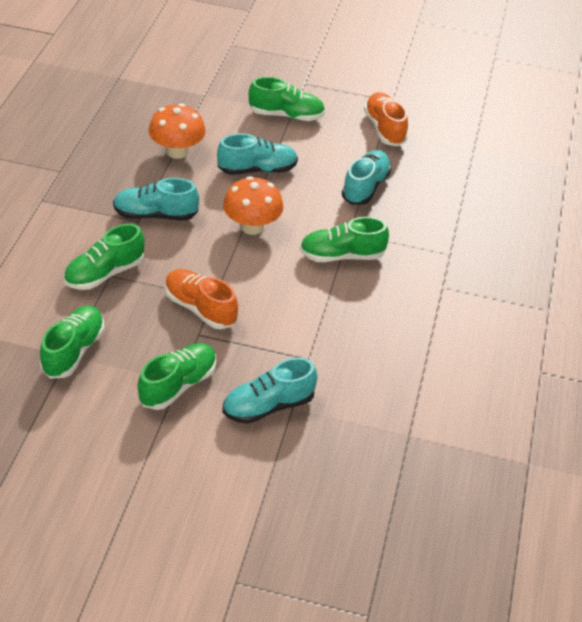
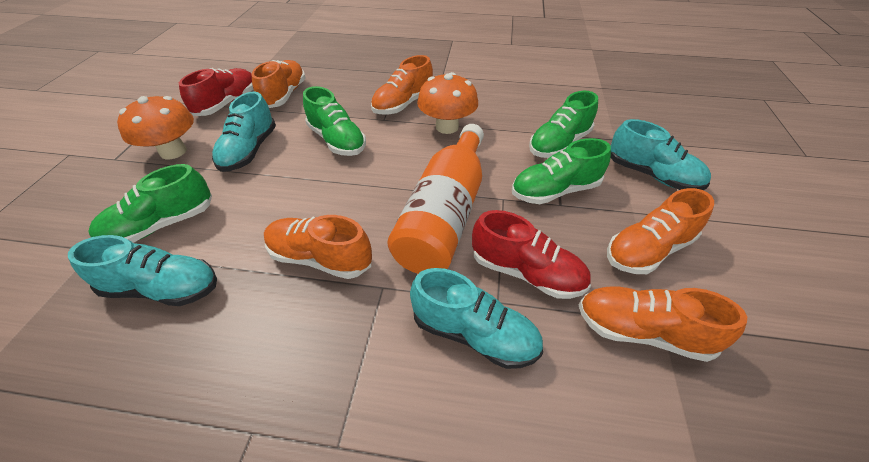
green shoe: 5 -> 4
orange bottle: 0 -> 1
orange shoe: 2 -> 5
red shoe: 0 -> 2

